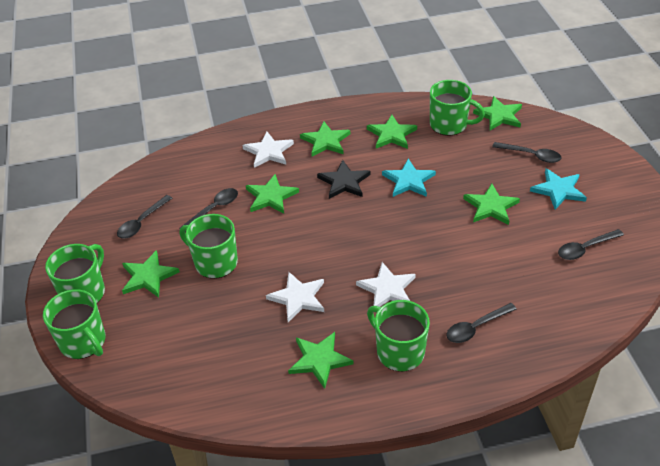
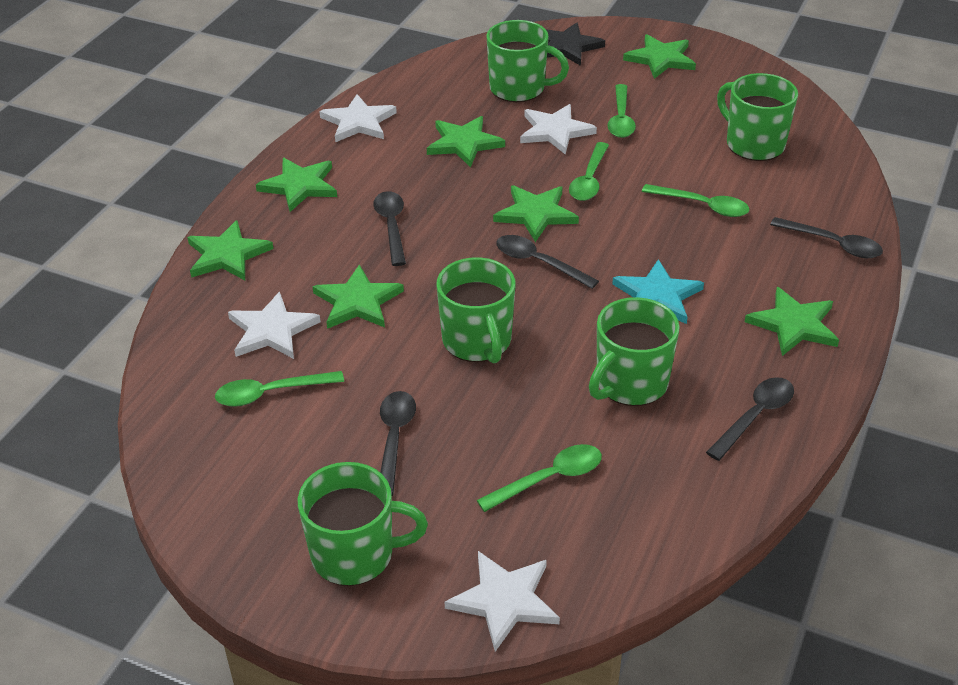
green spoon: 0 -> 5
turquoise star: 2 -> 1
white star: 3 -> 4

